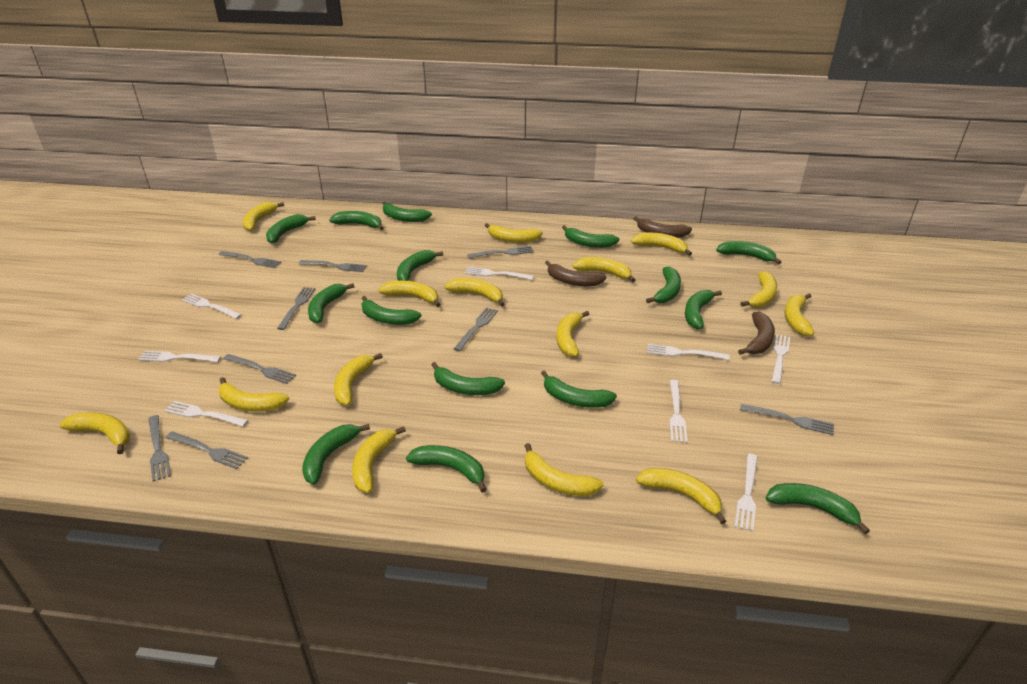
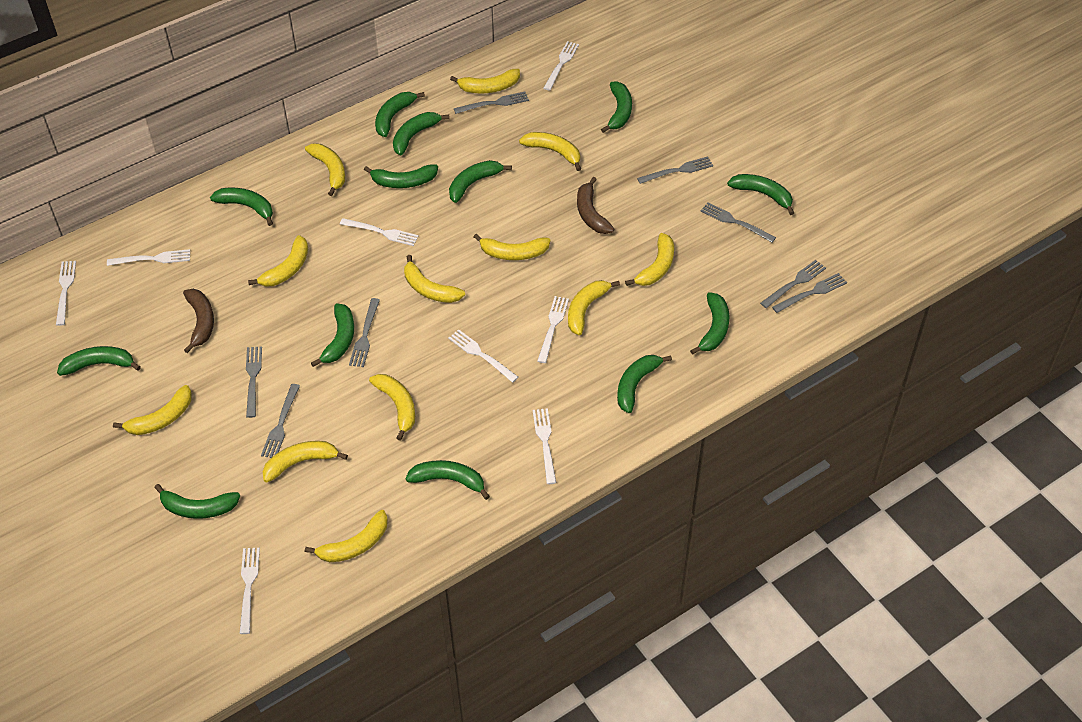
brown banana: 3 -> 2
green banana: 15 -> 13
grey fork: 9 -> 8
yellow banana: 15 -> 12

